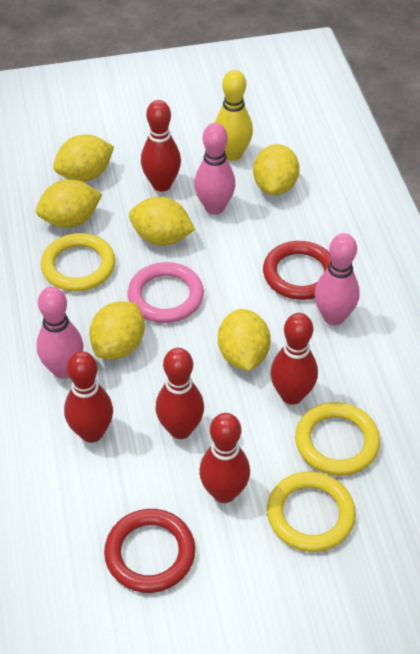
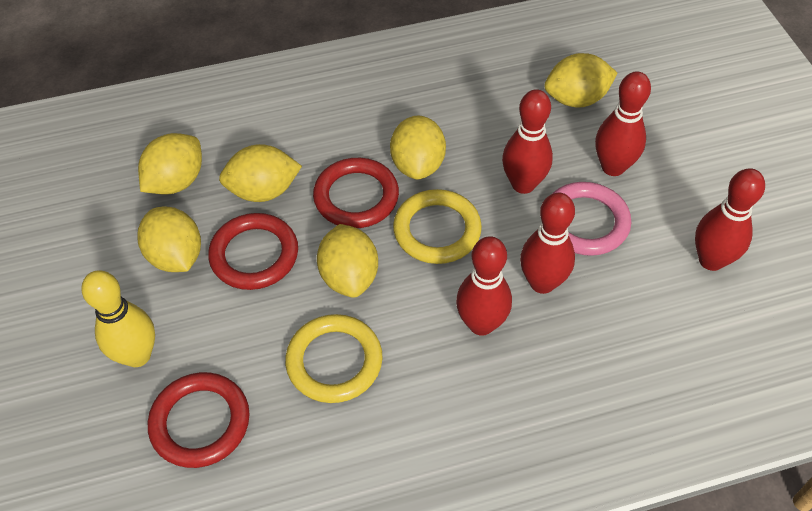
pink bowling pin: 3 -> 0
red ring: 2 -> 3
yellow ring: 3 -> 2

